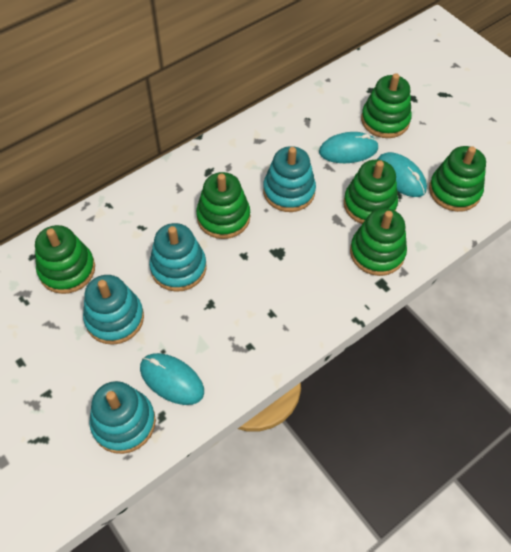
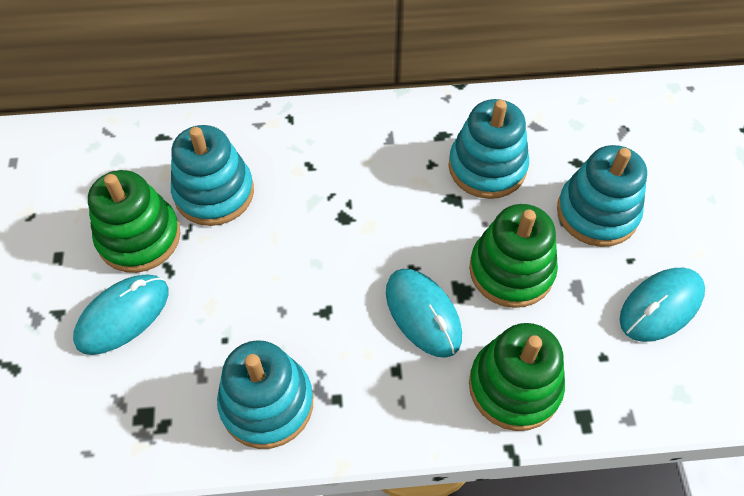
green stacking toy: 6 -> 3

